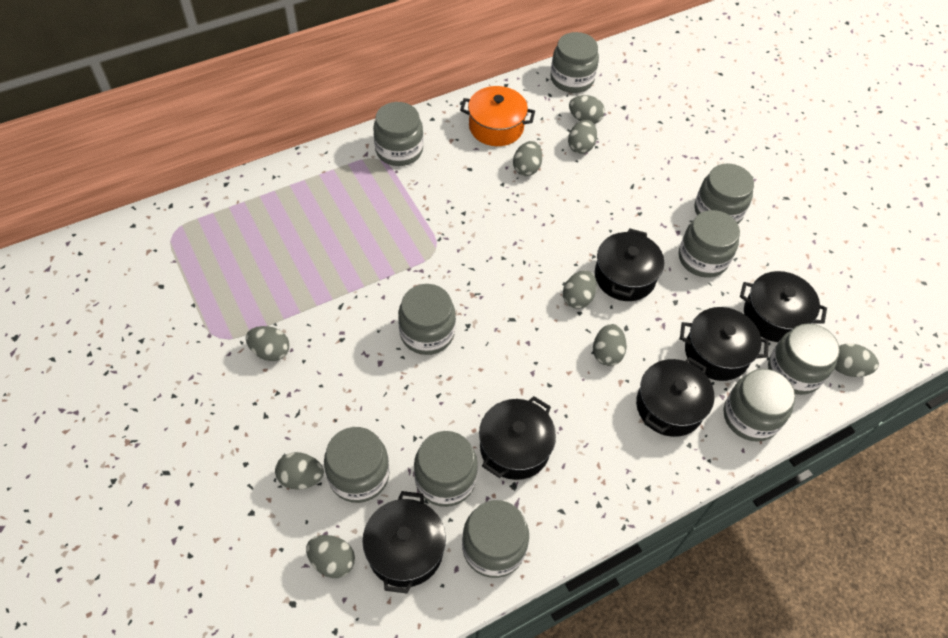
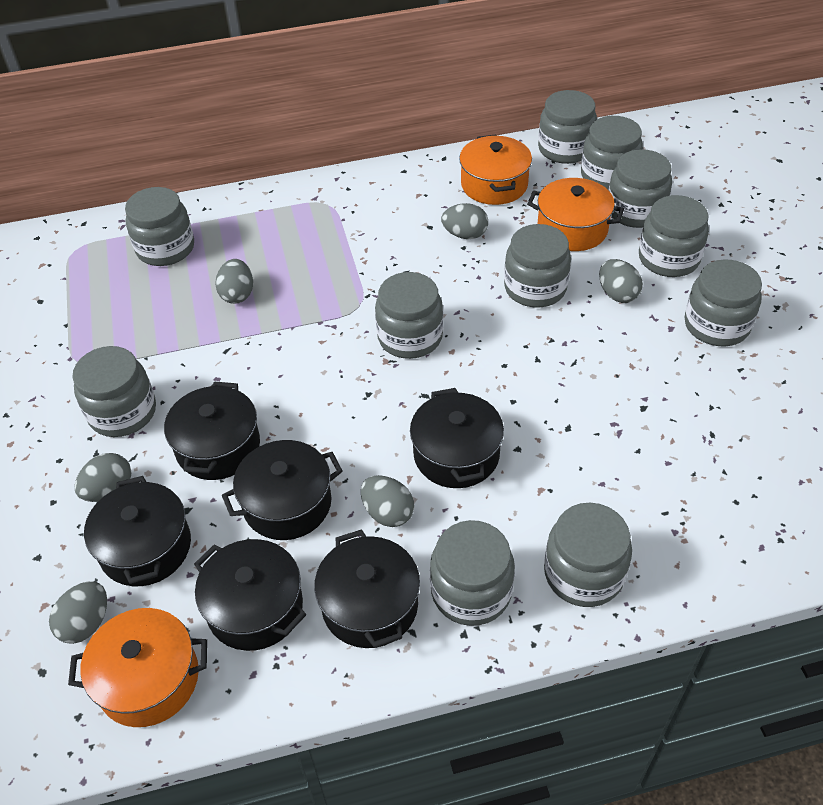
grey egg: 9 -> 6
grey jar: 10 -> 11
orange pot: 1 -> 3

